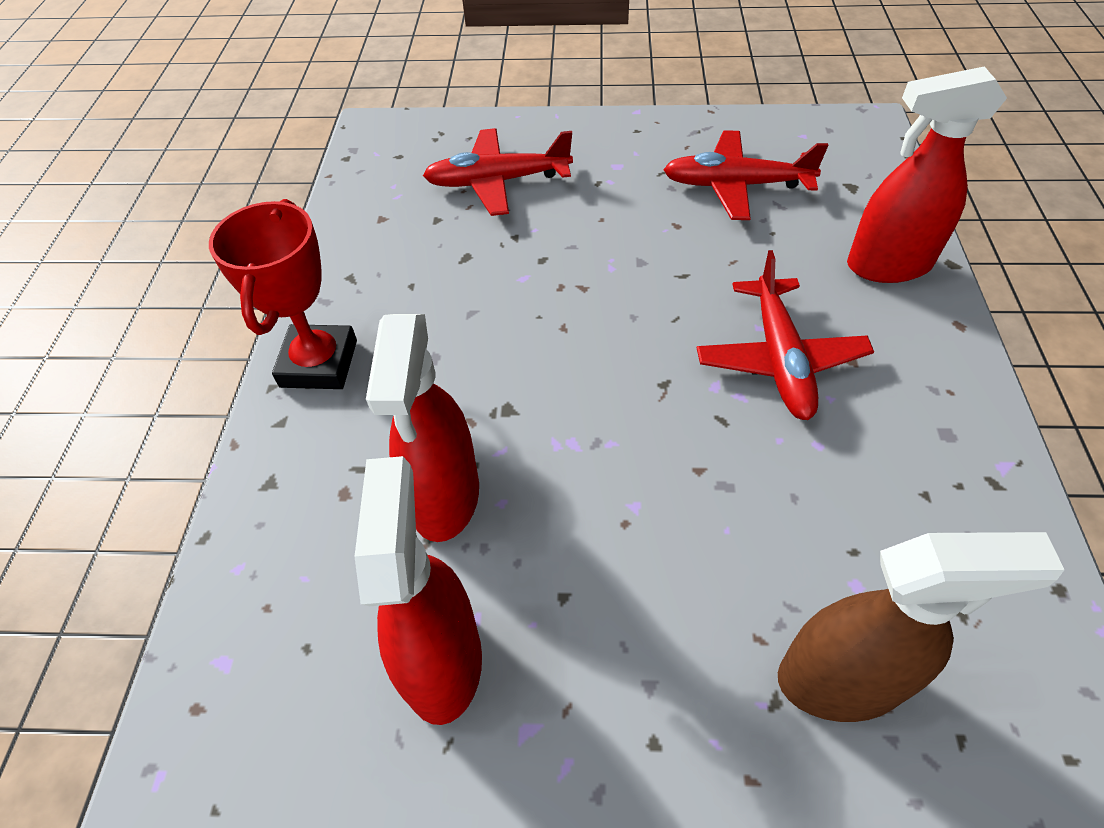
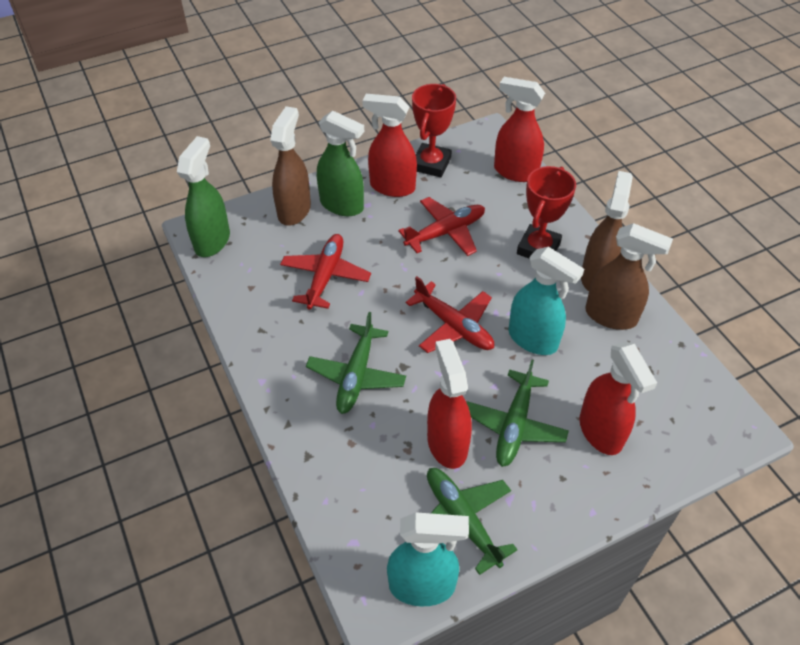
brown spray bottle: 1 -> 3
green plane: 0 -> 3
green spray bottle: 0 -> 2
red spray bottle: 3 -> 4
red trophy: 1 -> 2
turquoise spray bottle: 0 -> 2

